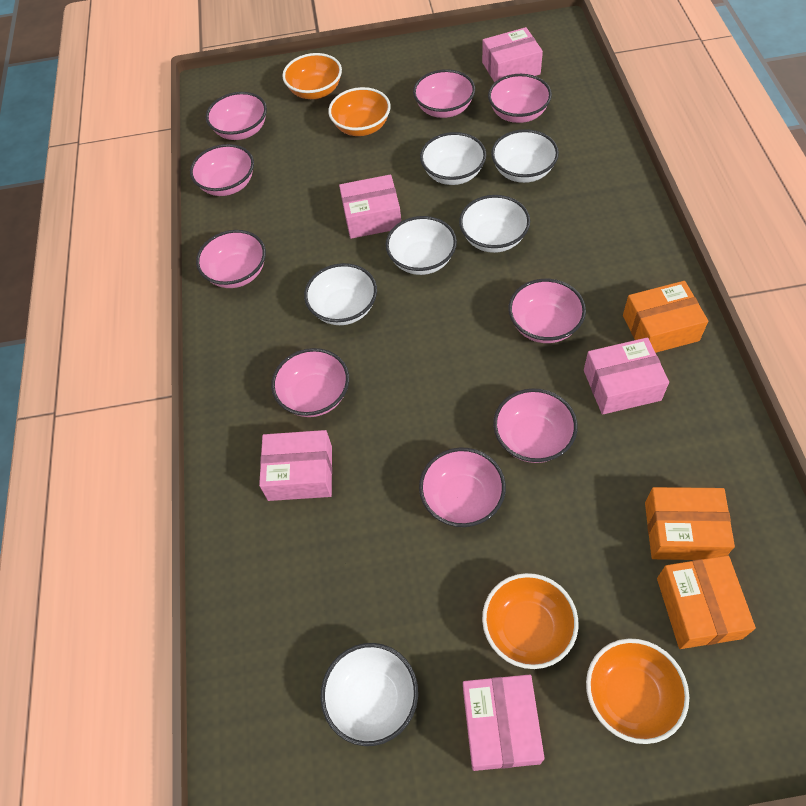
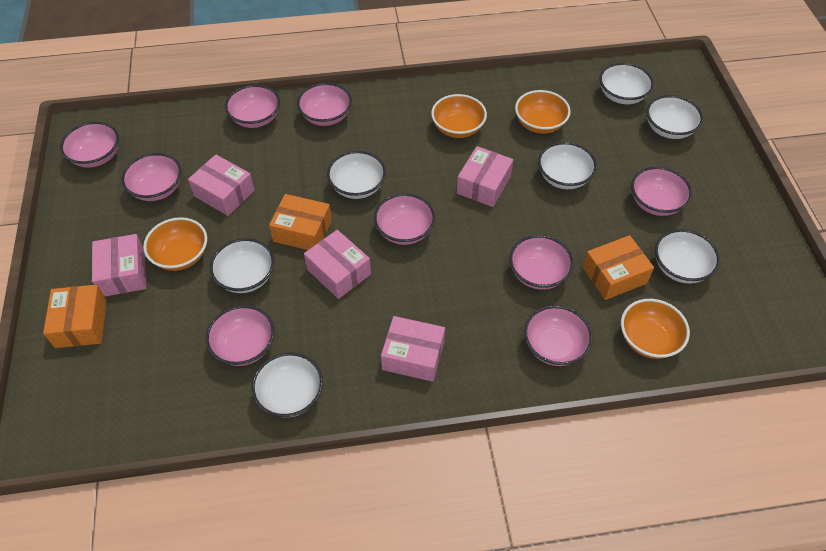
white bowl: 6 -> 7

